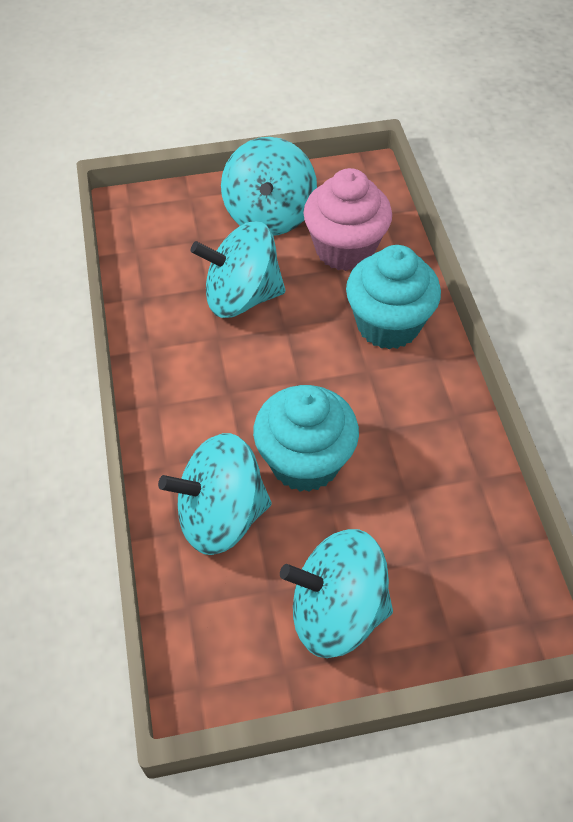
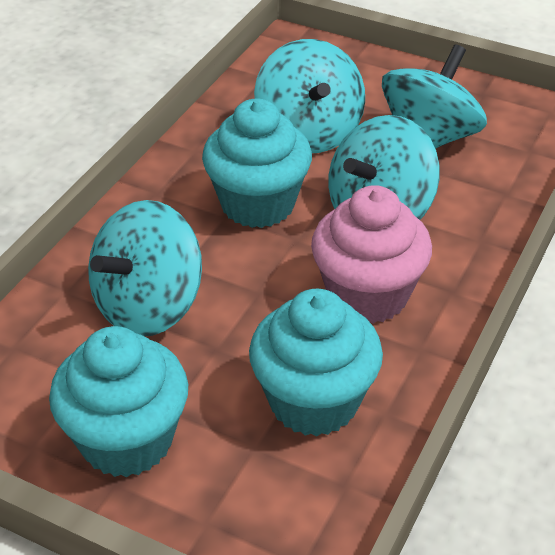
turquoise cupcake: 2 -> 3

